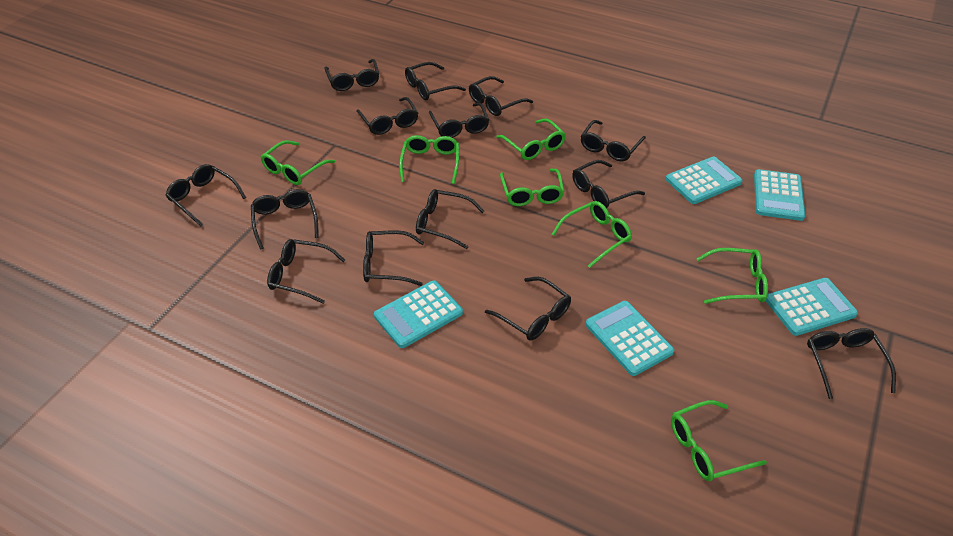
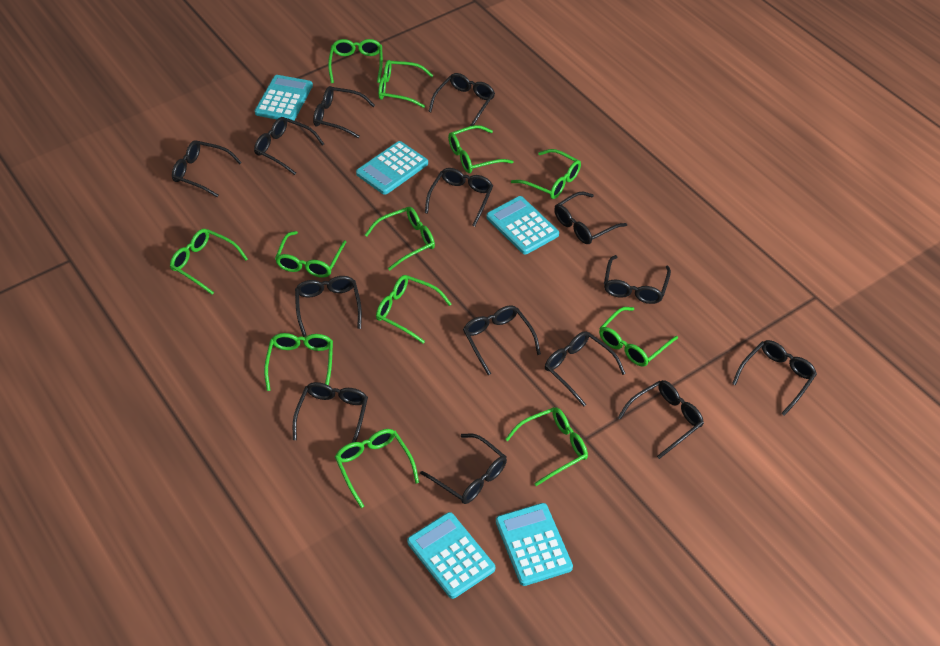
green glasses: 7 -> 12

